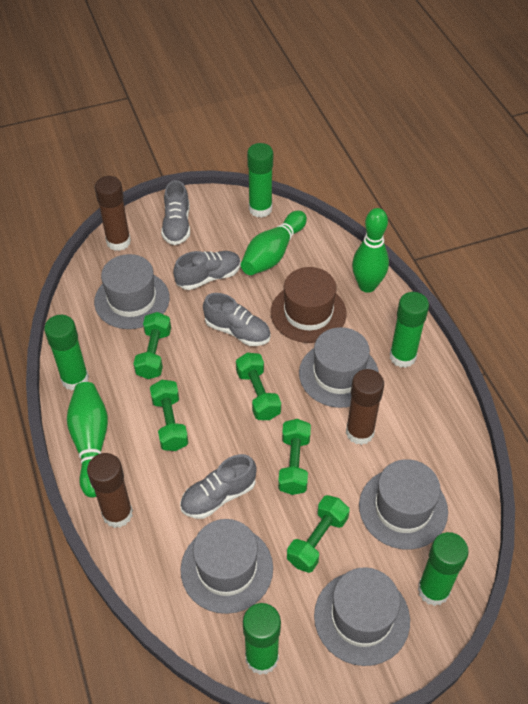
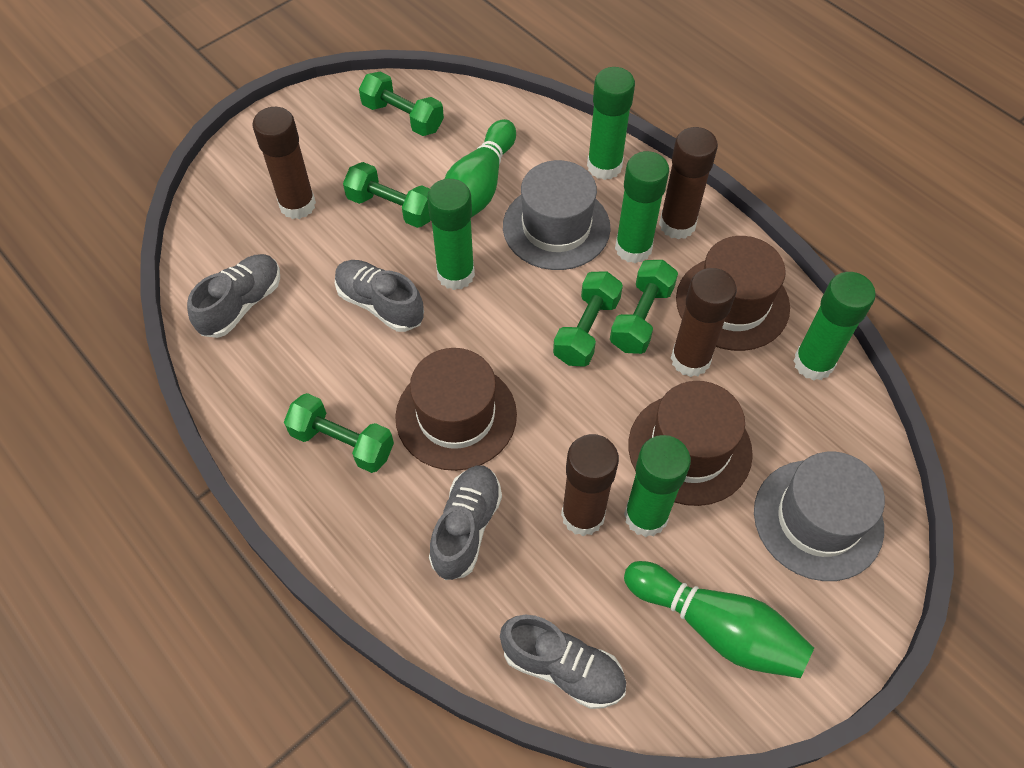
brown glue stick: 3 -> 4
brown hat: 1 -> 3
green bowling pin: 3 -> 2
grey hat: 5 -> 2

